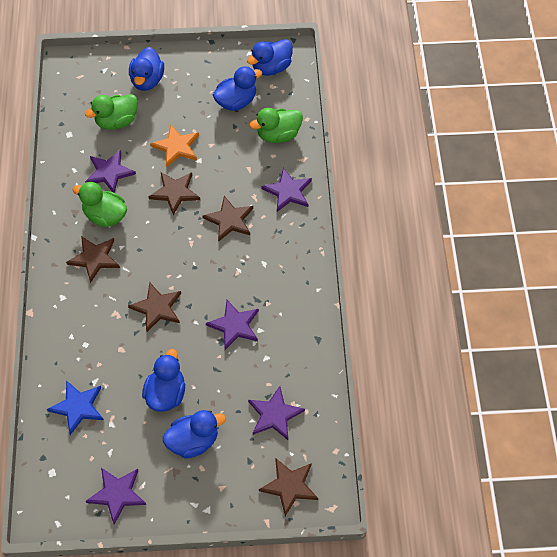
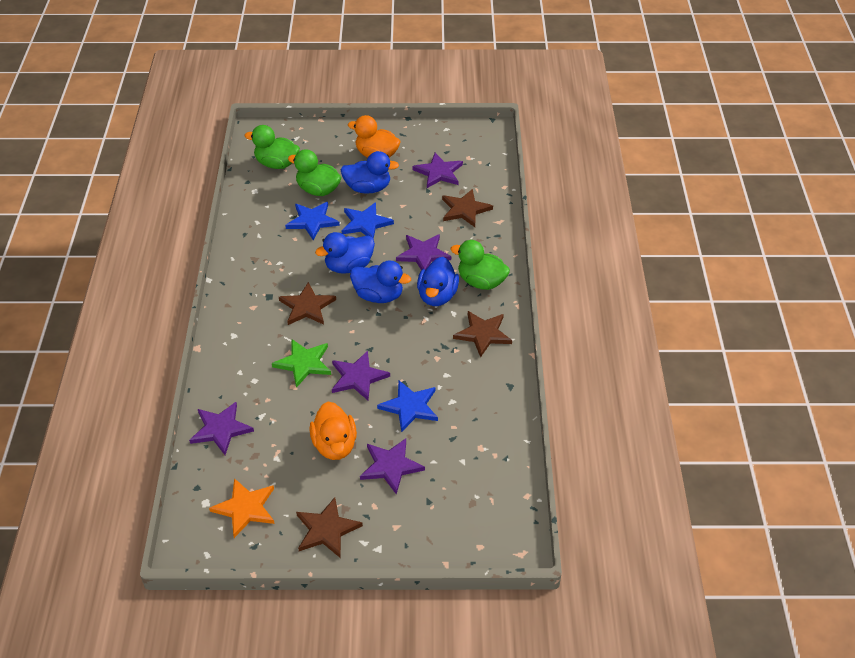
blue duck: 5 -> 4
blue star: 1 -> 3
brown star: 5 -> 4
green star: 0 -> 1
orange duck: 0 -> 2

